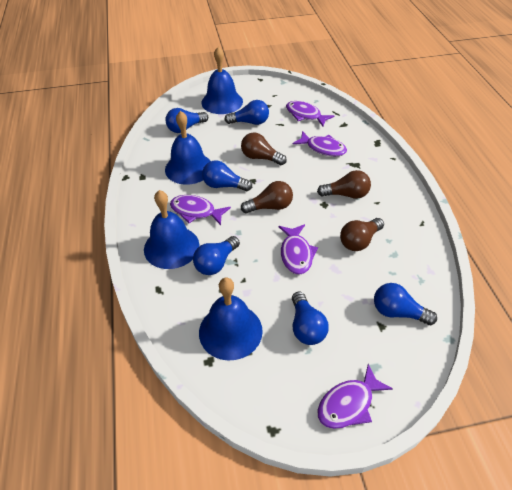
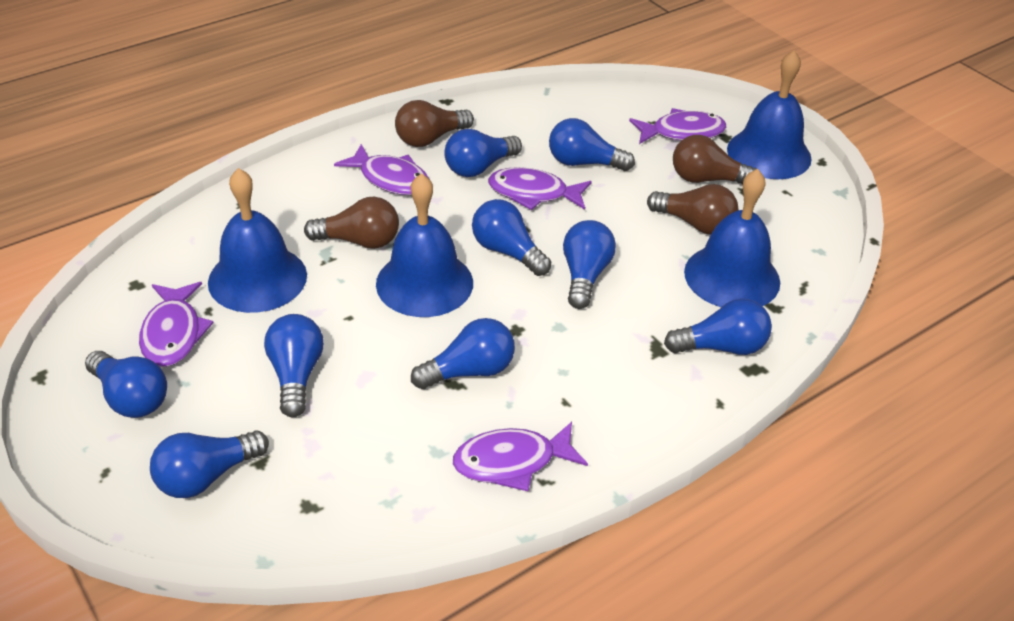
blue light bulb: 6 -> 9

